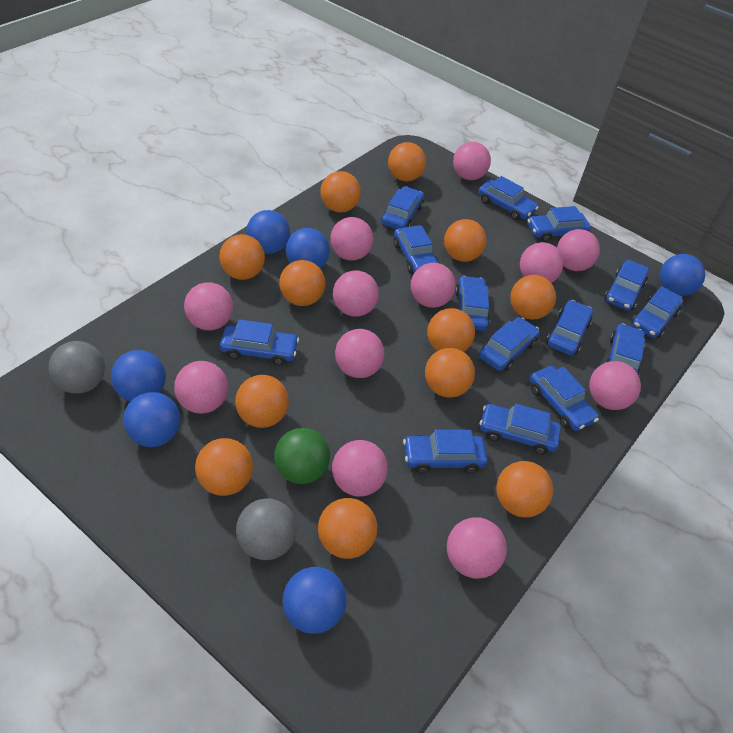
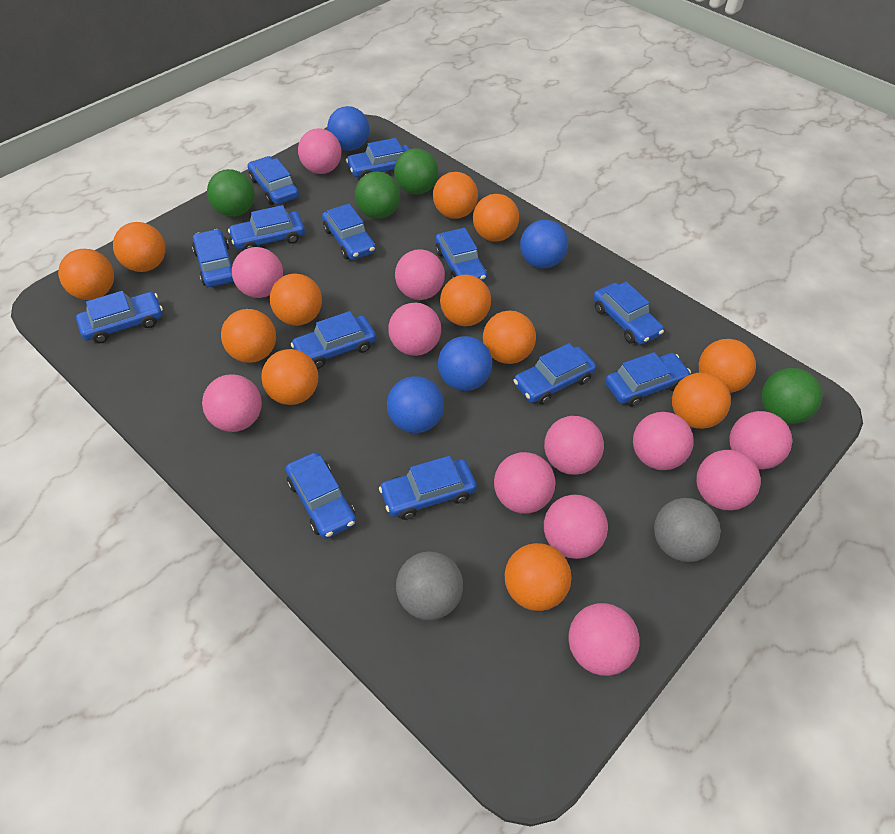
blue ball: 6 -> 4
blue car: 14 -> 13
green ball: 1 -> 4

